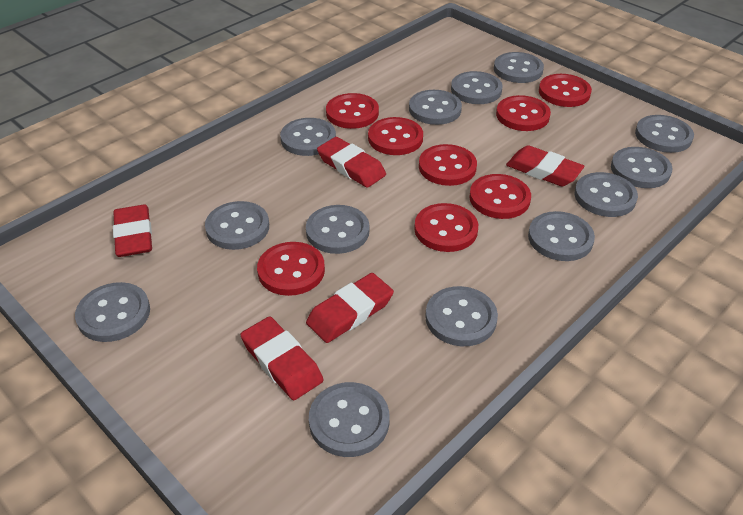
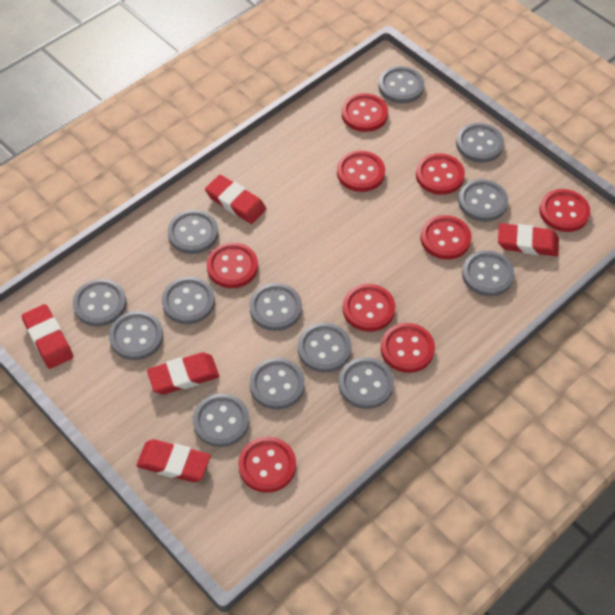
red button: 8 -> 9

